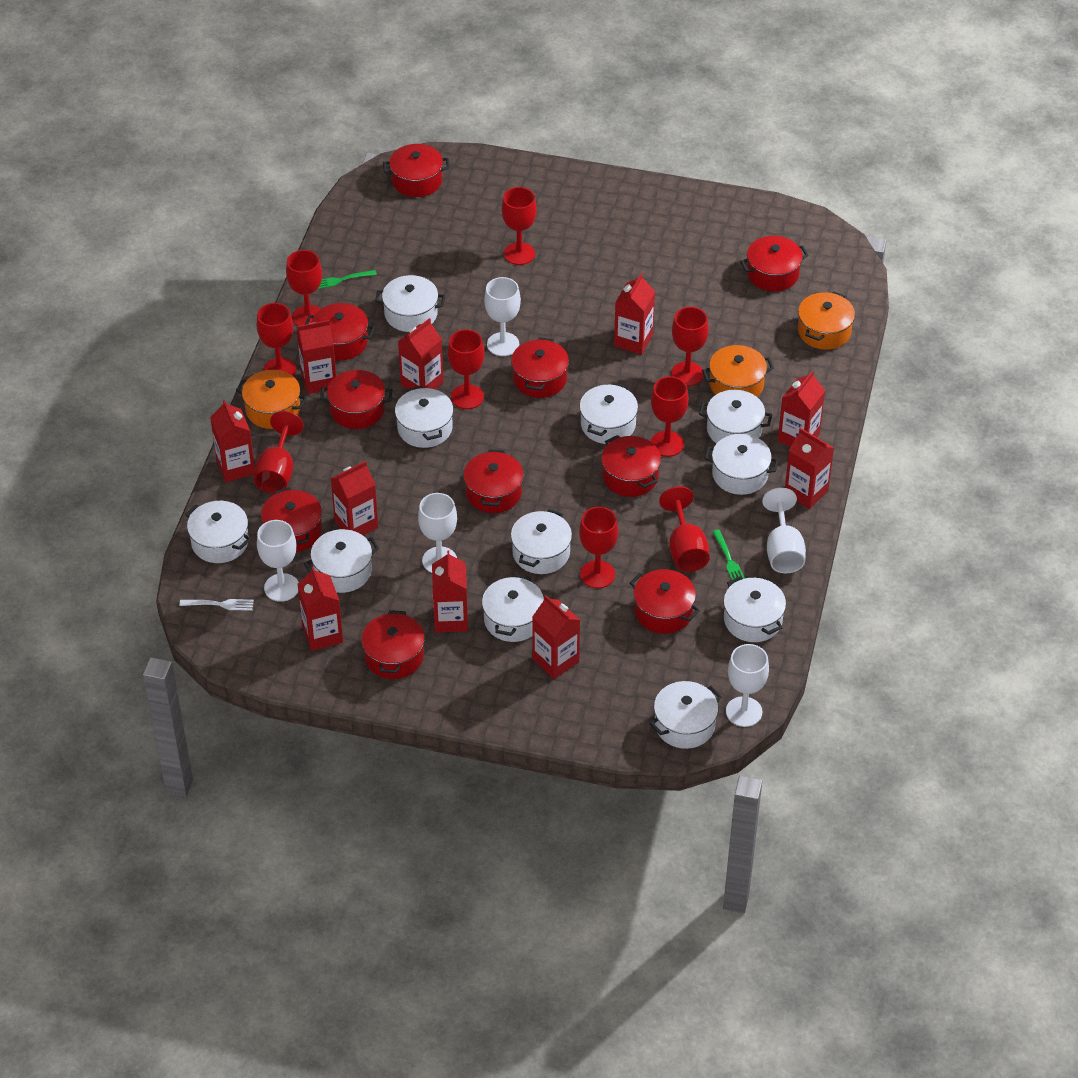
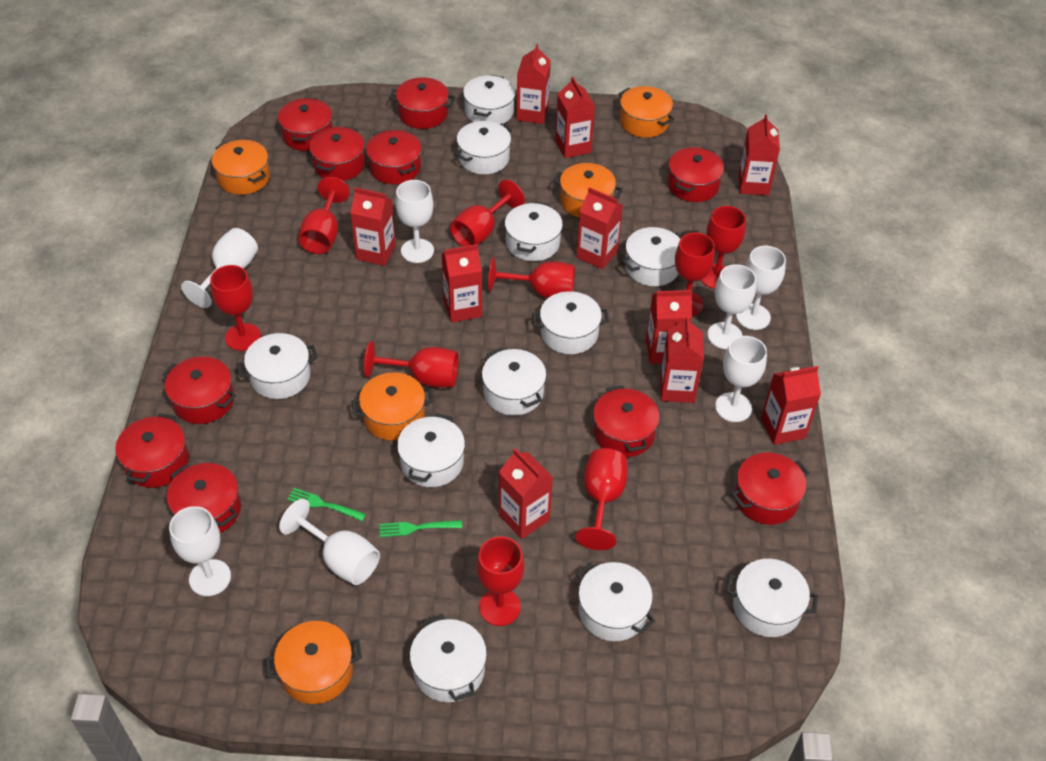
orange pot: 3 -> 5
white fork: 1 -> 0
white goblet: 5 -> 7

